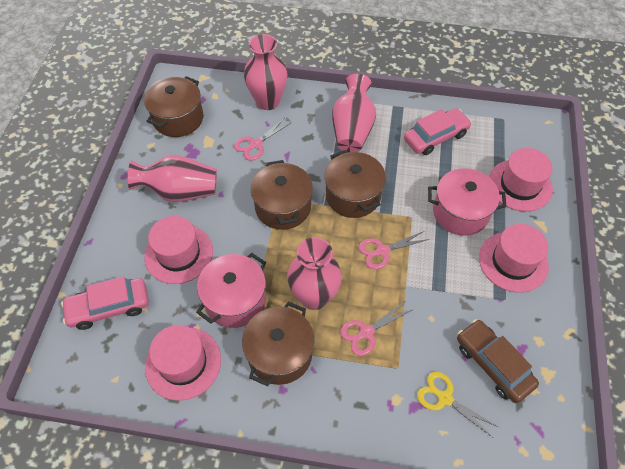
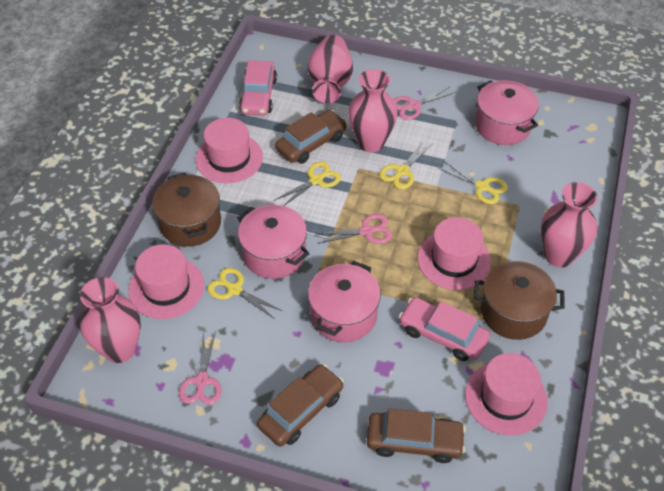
brown car: 1 -> 3
brown pot: 4 -> 2
pink pot: 2 -> 3
yellow scissors: 1 -> 4

